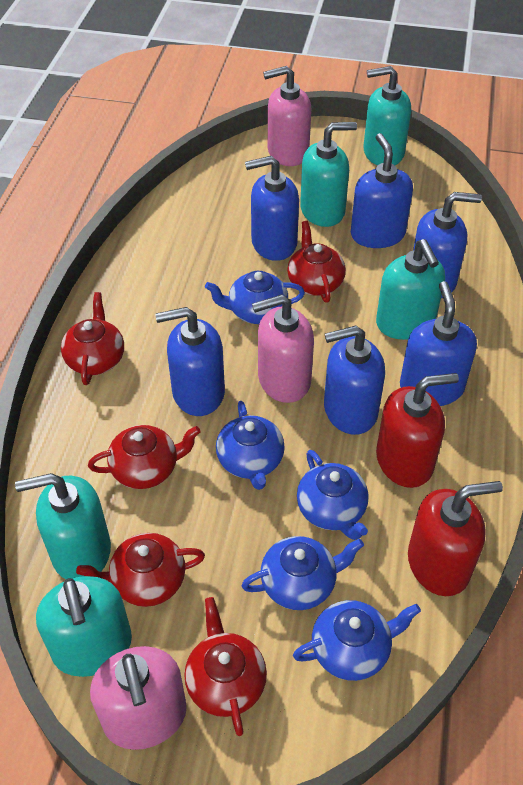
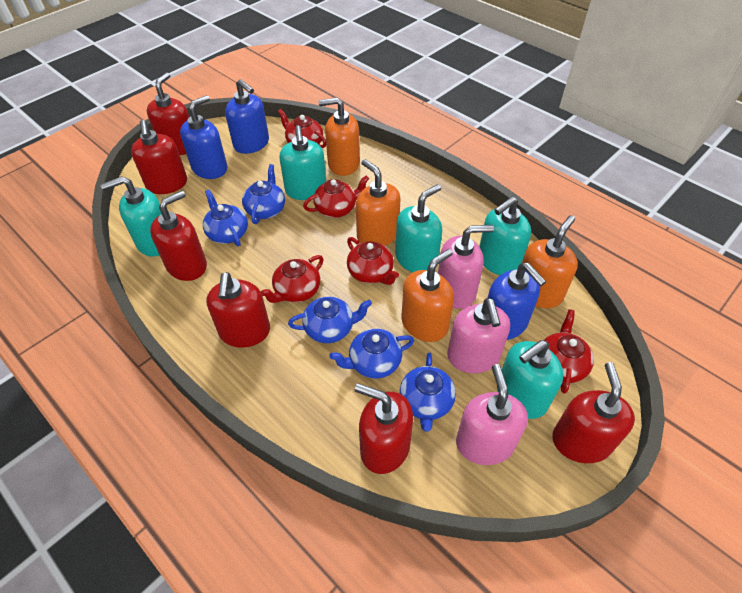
blue soap dispenser: 6 -> 3
orange soap dispenser: 0 -> 4
red soap dispenser: 2 -> 6

